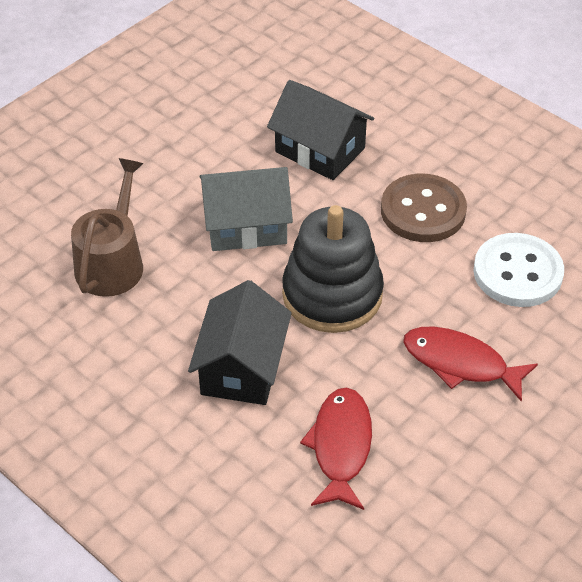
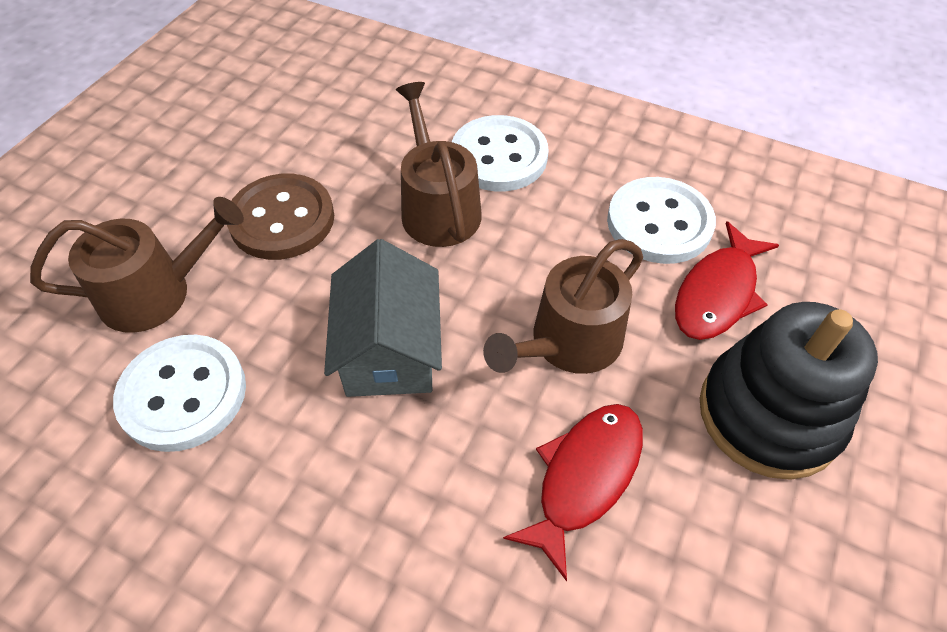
black house: 2 -> 0
brown watering can: 1 -> 3
white button: 1 -> 3

